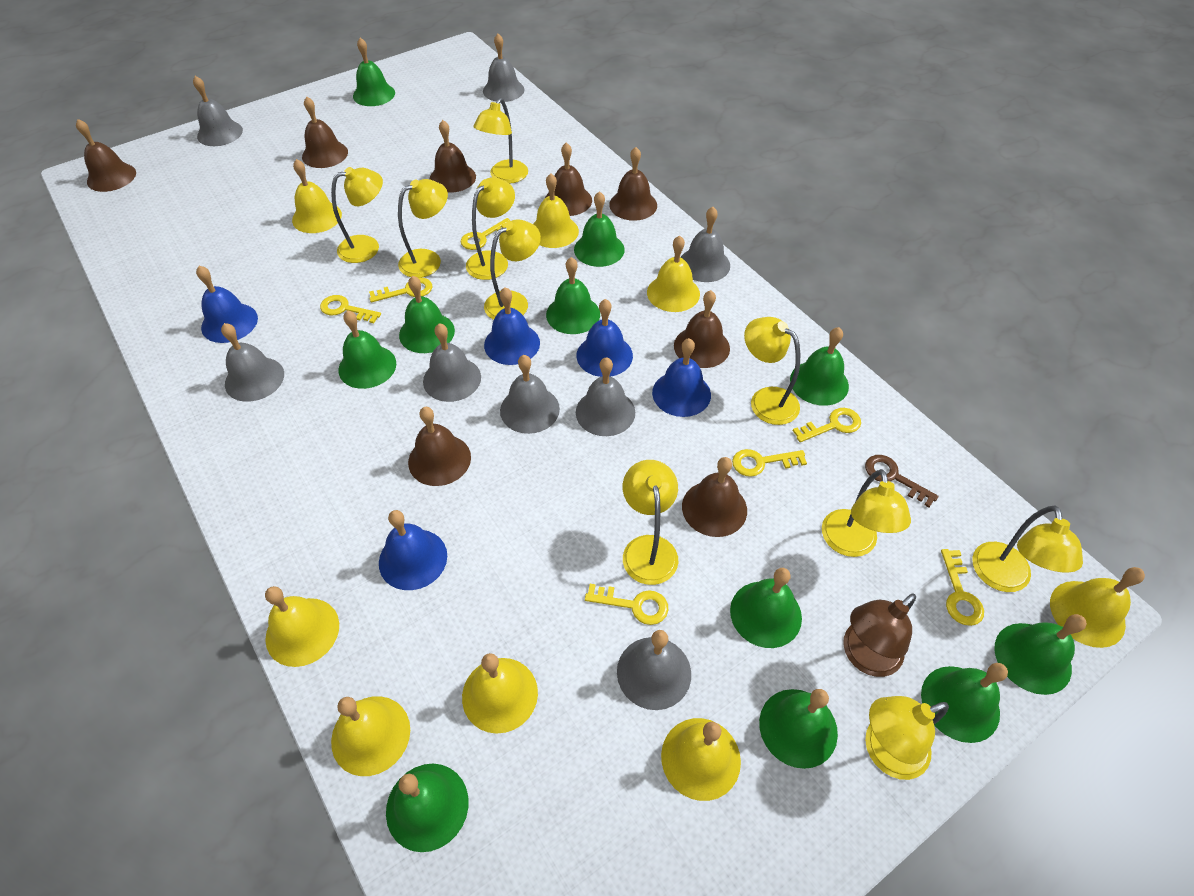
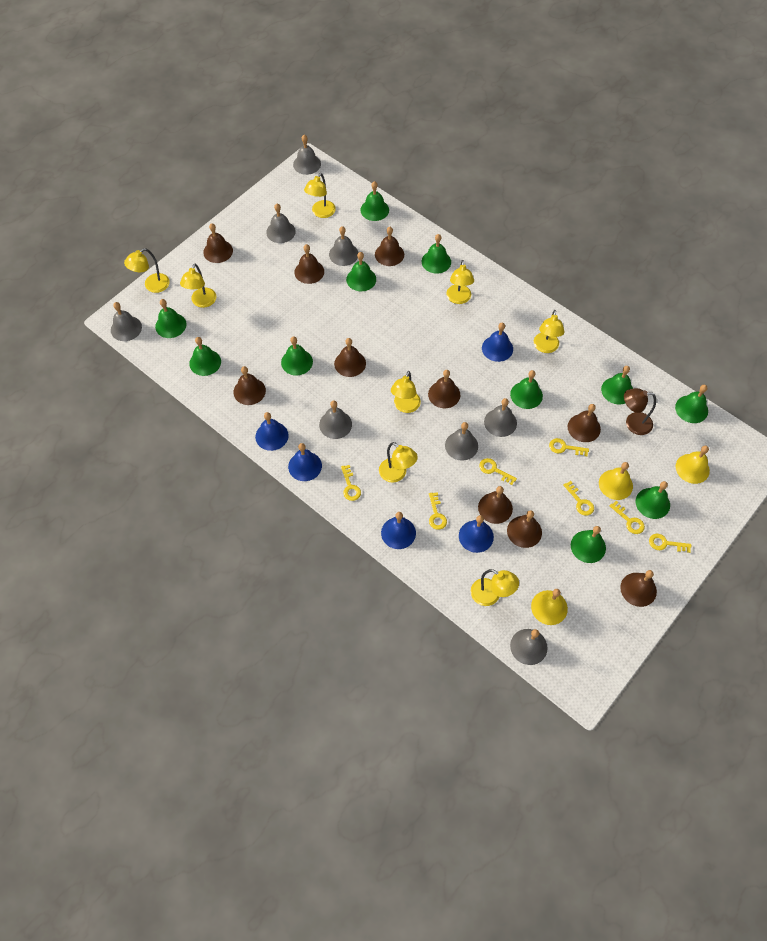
brown bell: 8 -> 10
brown key: 1 -> 0
yellow bell: 8 -> 3
yellow lamp: 10 -> 8

